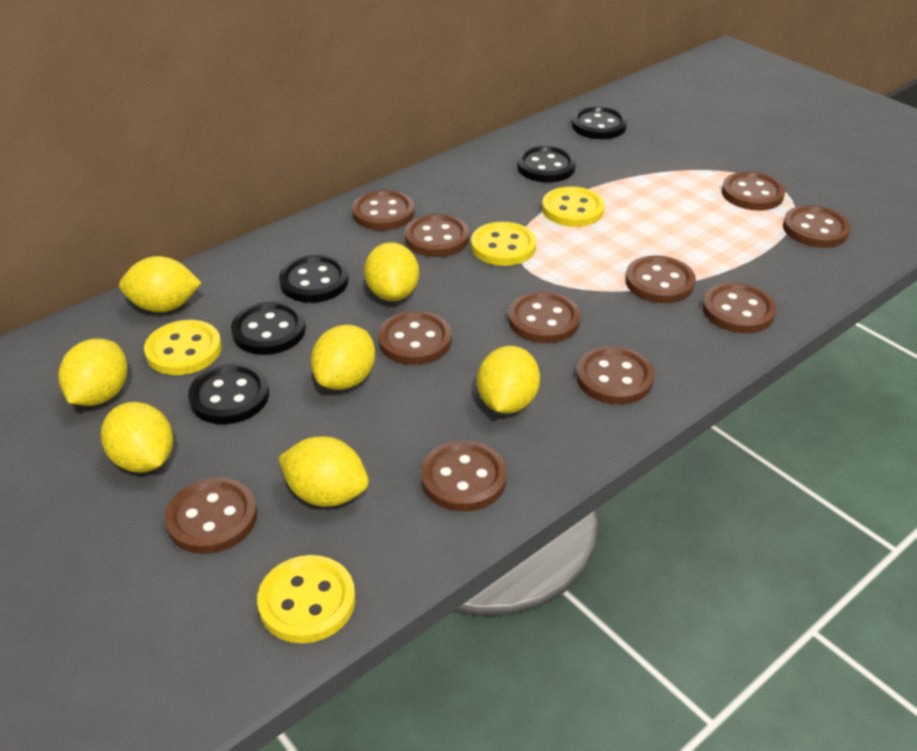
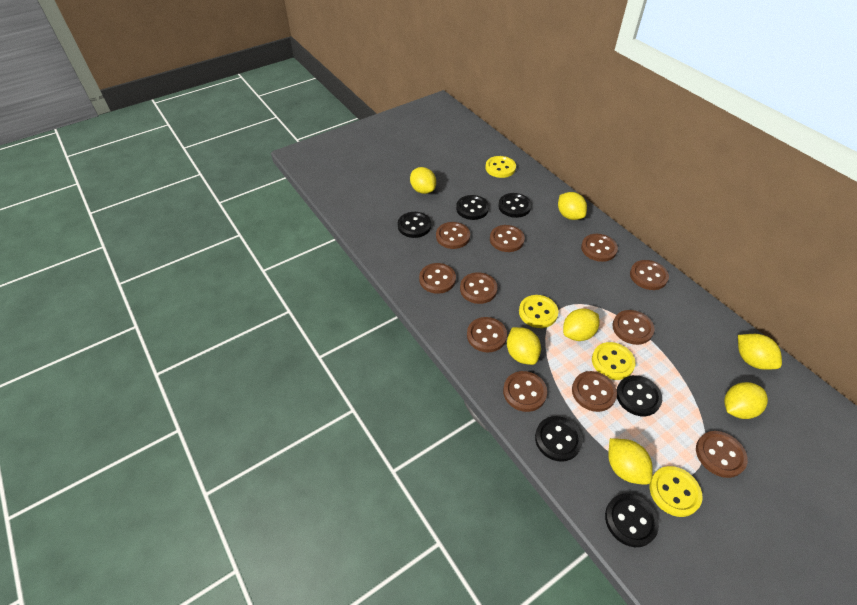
black button: 5 -> 6

